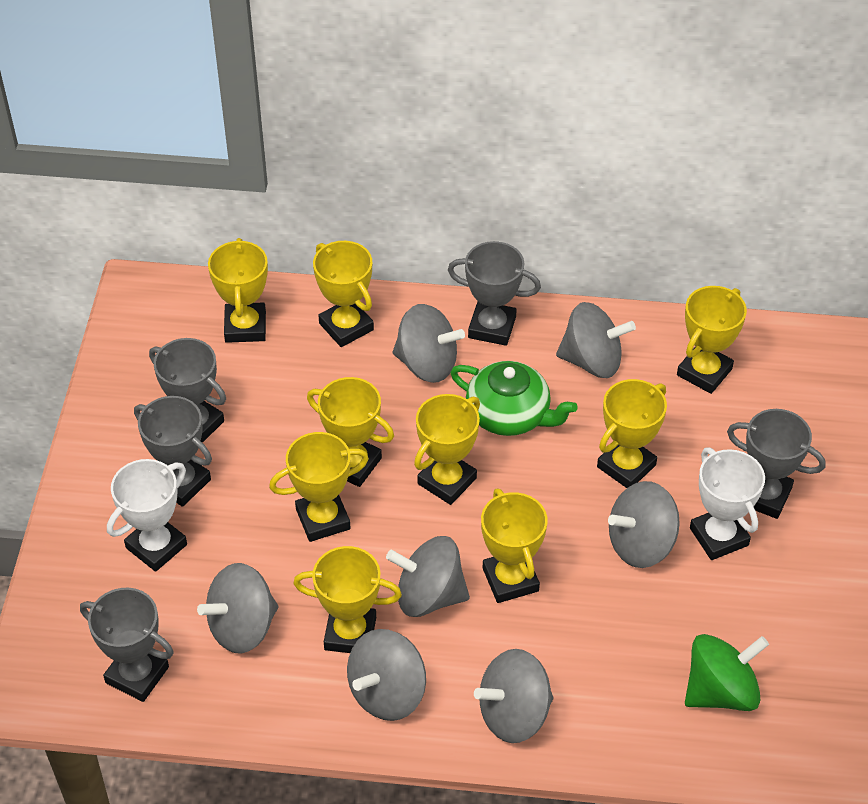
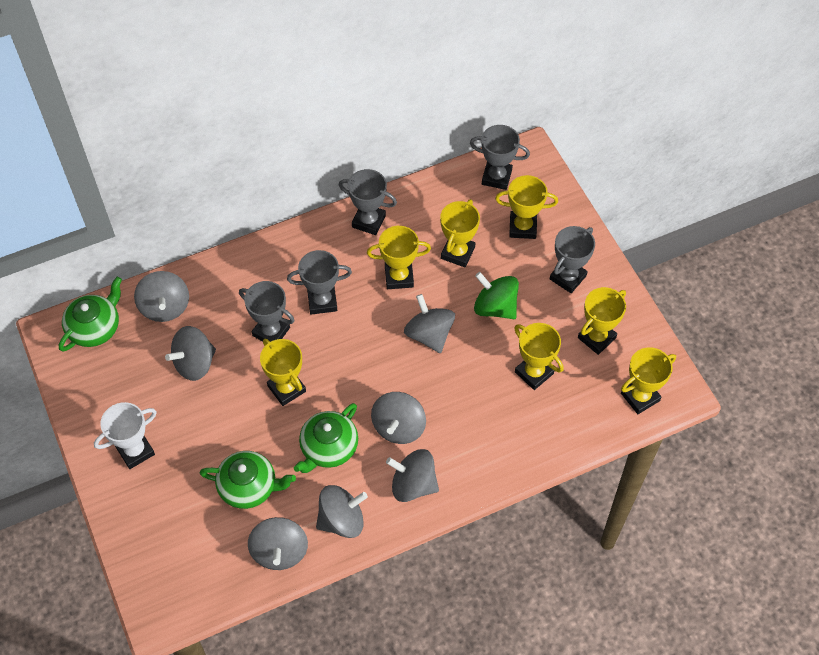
green teapot: 1 -> 3
white trophy: 2 -> 1
yellow trophy: 9 -> 7

